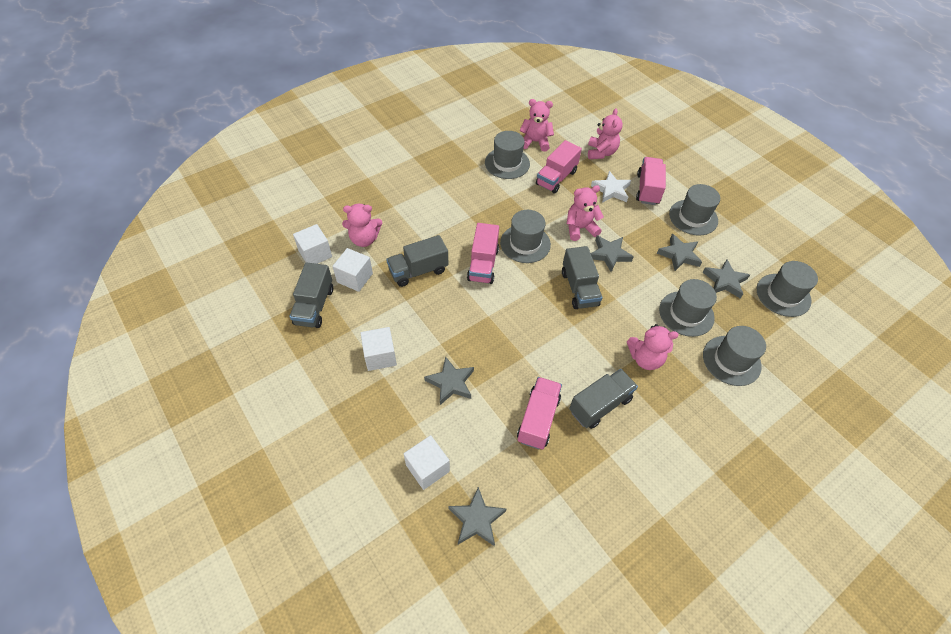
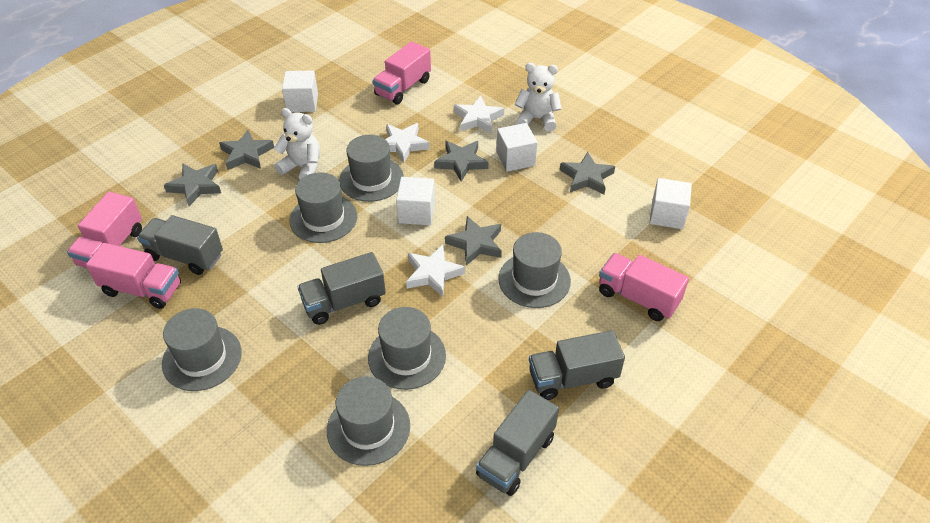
pink teddy bear: 5 -> 0
white star: 1 -> 3
white teddy bear: 0 -> 2

